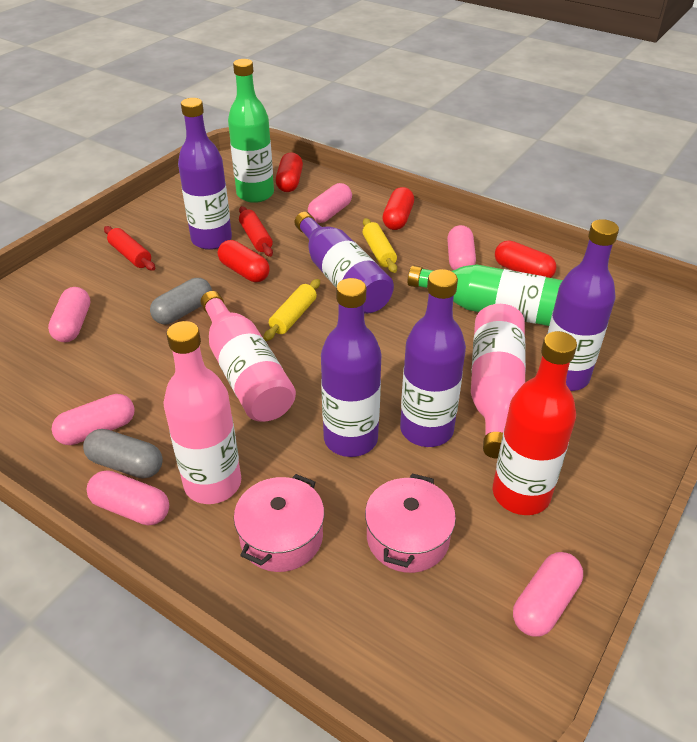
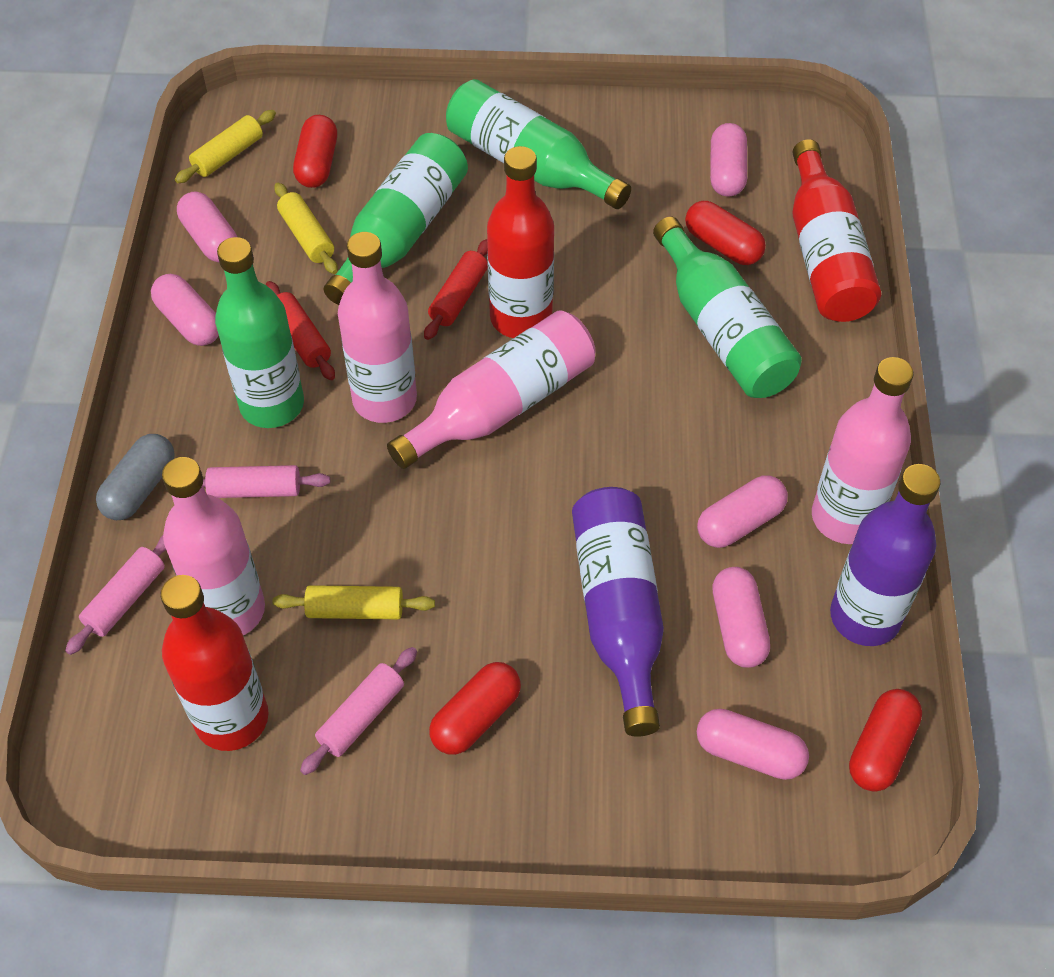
green bottle: 2 -> 4
grey capsule: 2 -> 1
pink bottle: 3 -> 4
pink pot: 2 -> 0
pink rolling pin: 0 -> 3
purple bottle: 5 -> 2
red bottle: 1 -> 3
yellow rolling pin: 2 -> 3

